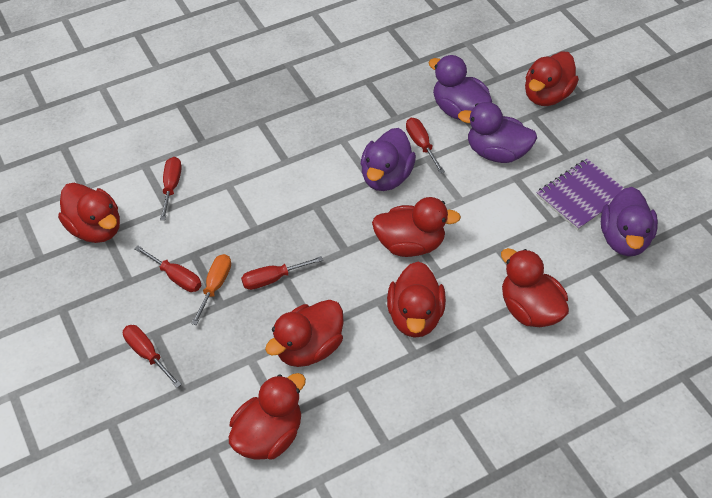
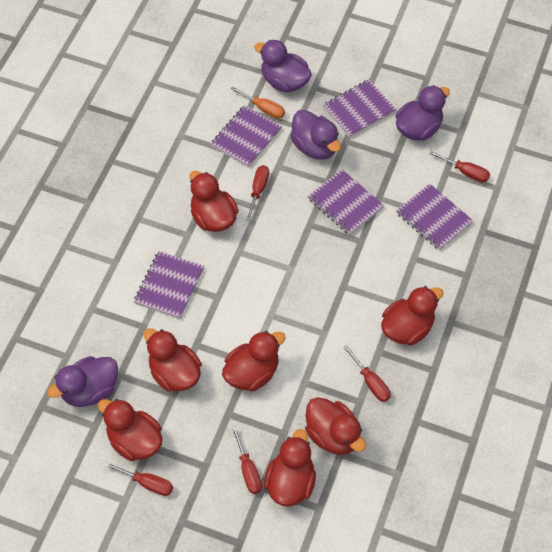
purple notebook: 1 -> 5

